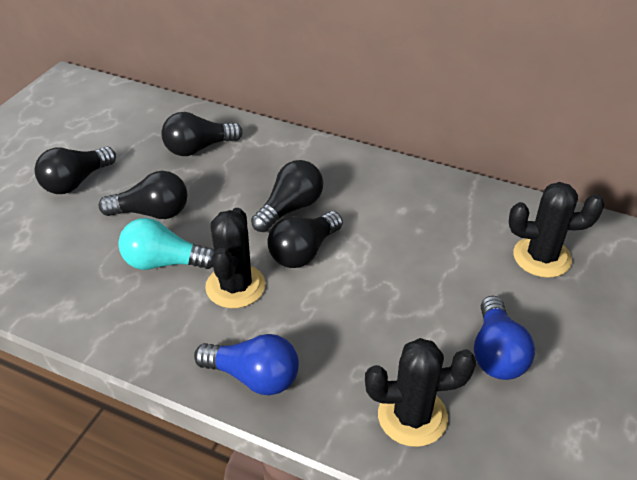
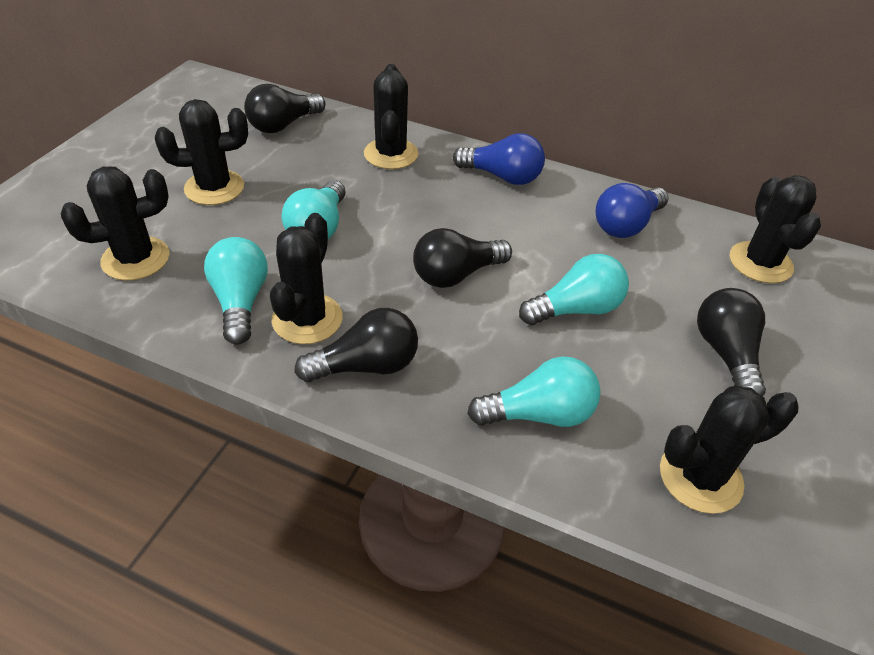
black cactus: 3 -> 6
black light bulb: 5 -> 4
turquoise light bulb: 1 -> 4

